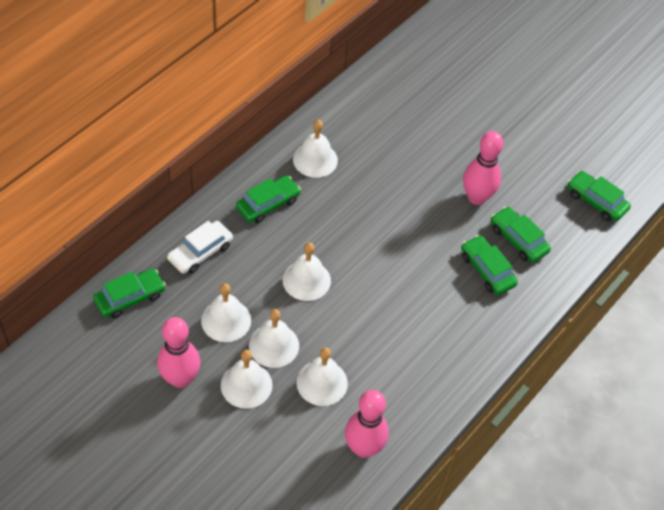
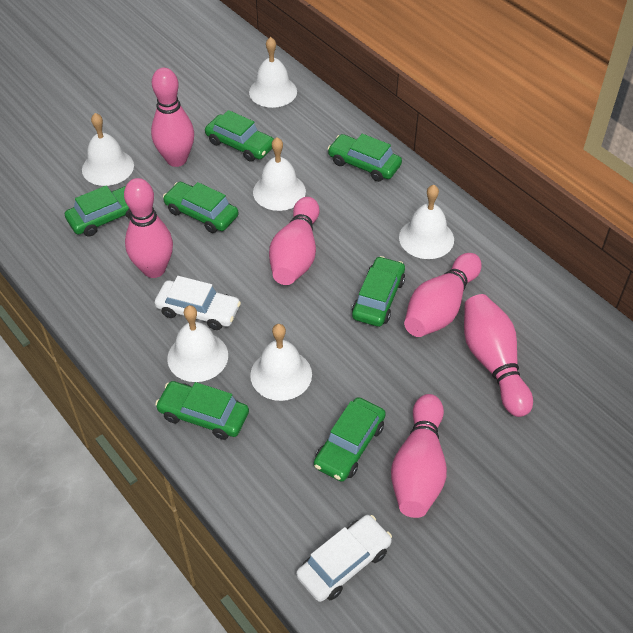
green car: 5 -> 7
pink bowling pin: 3 -> 6
white car: 1 -> 2

